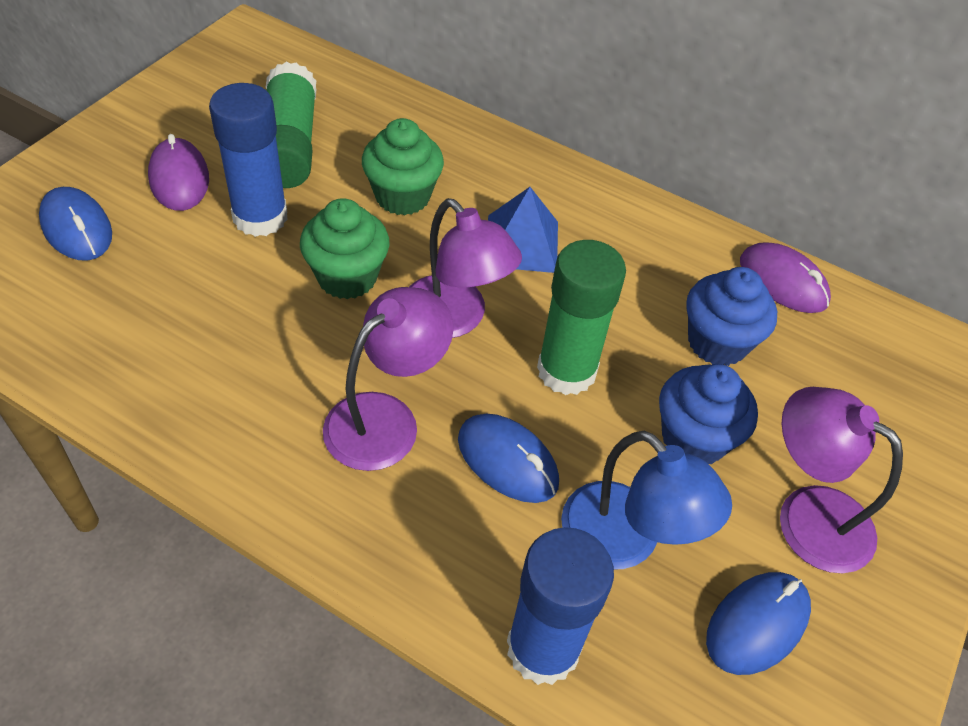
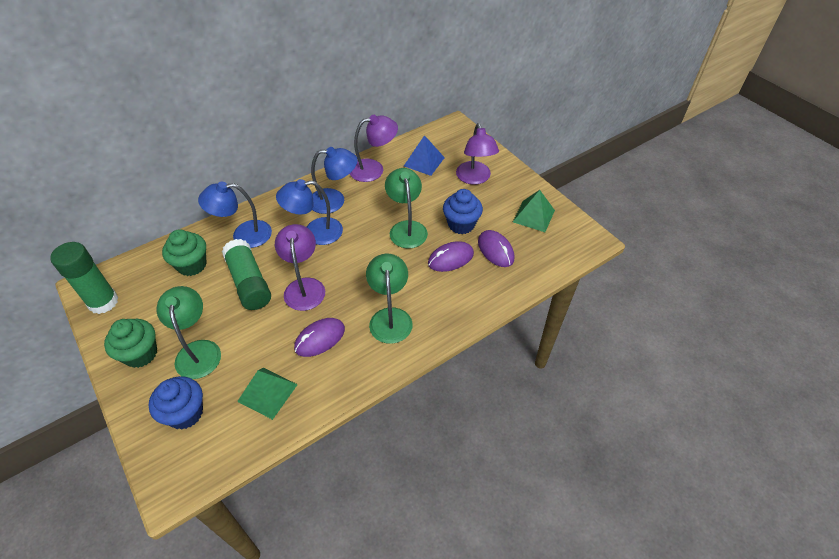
blue glue stick: 2 -> 0
blue lamp: 1 -> 3
blue mouse: 3 -> 0
green lamp: 0 -> 3
green pyramid: 0 -> 2
purple mouse: 2 -> 3

